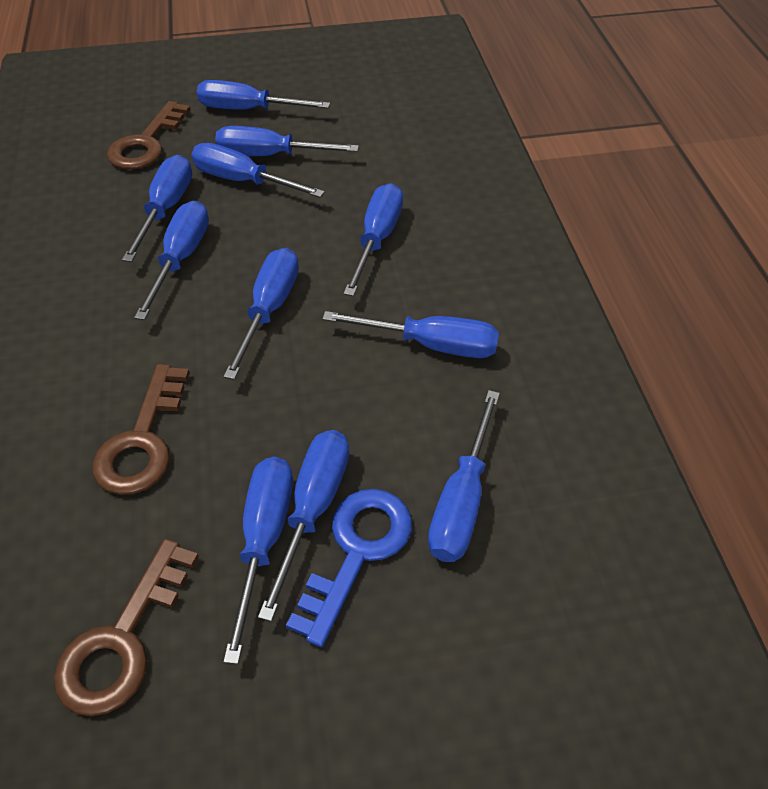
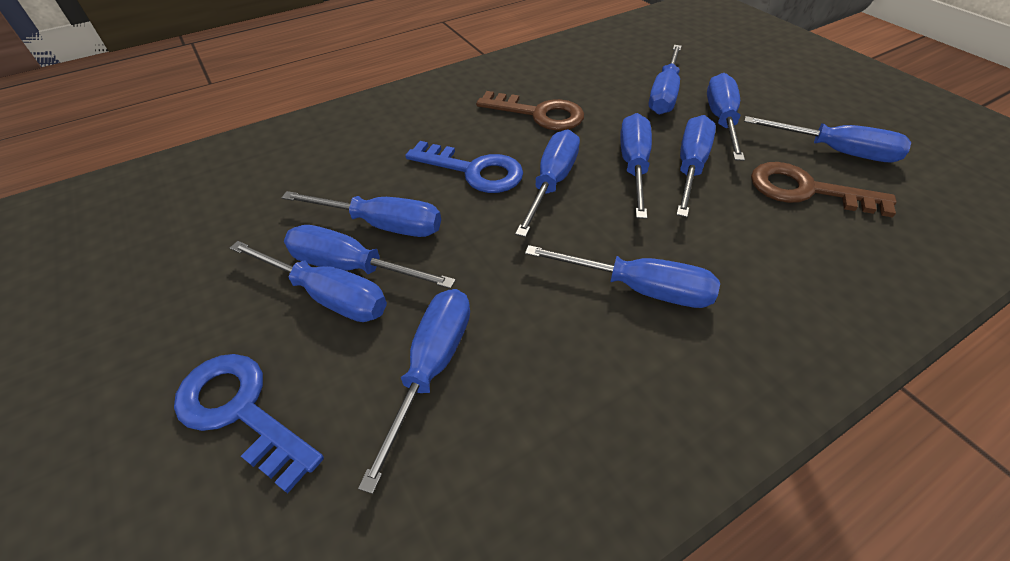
blue key: 1 -> 2
brown key: 3 -> 2

